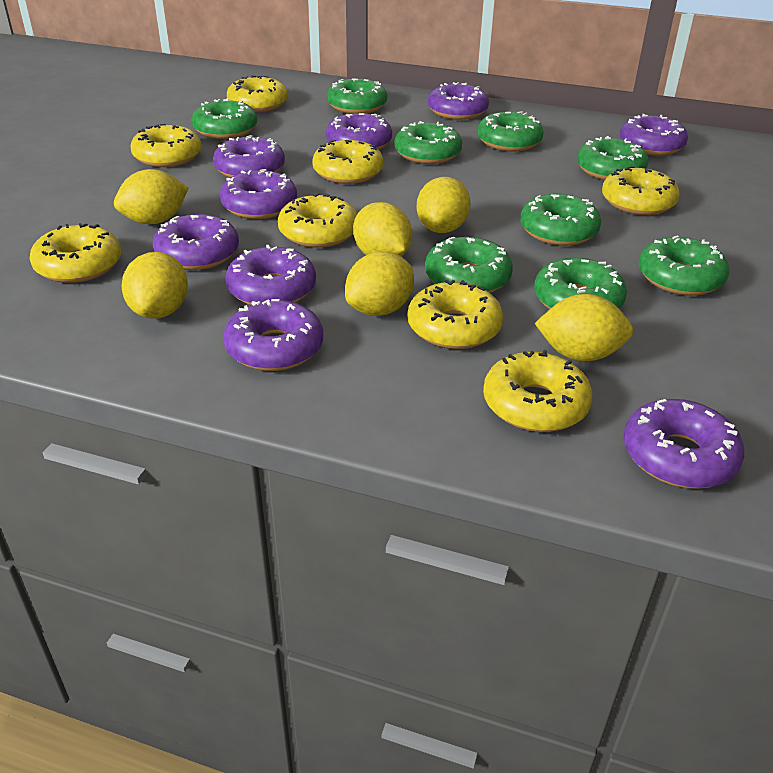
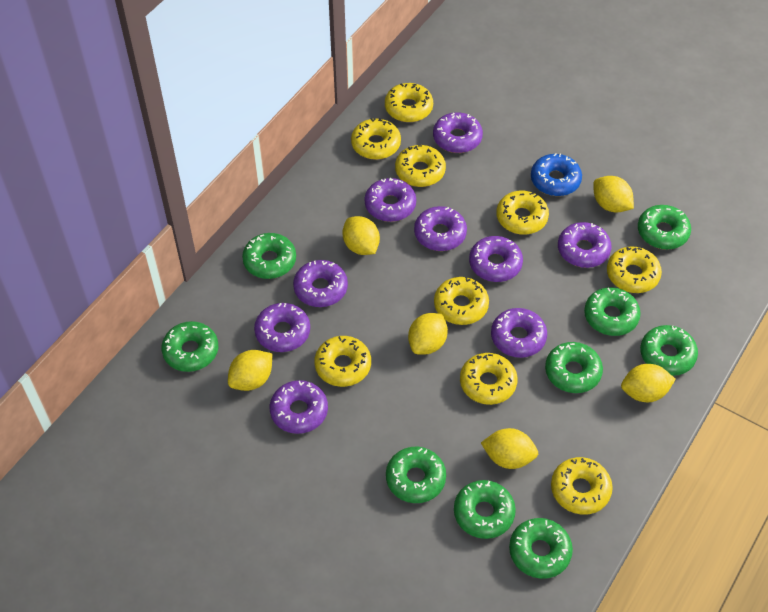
blue donut: 0 -> 1
yellow donut: 8 -> 9

